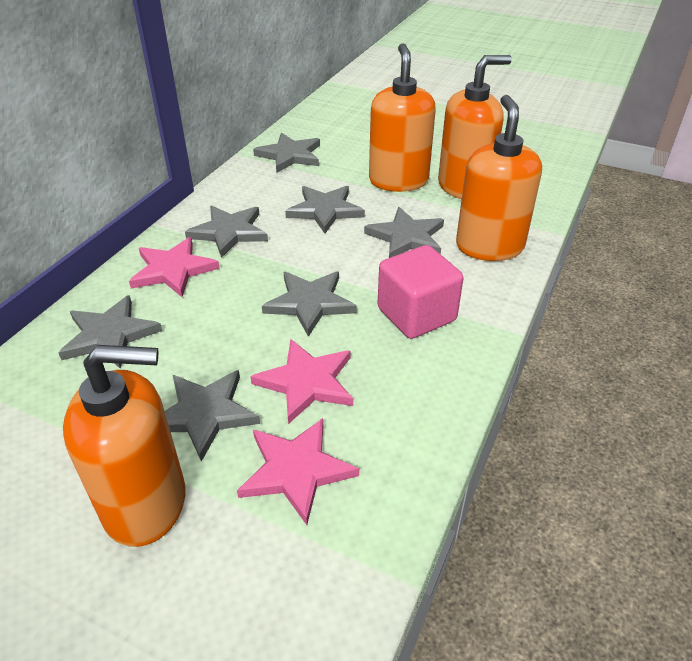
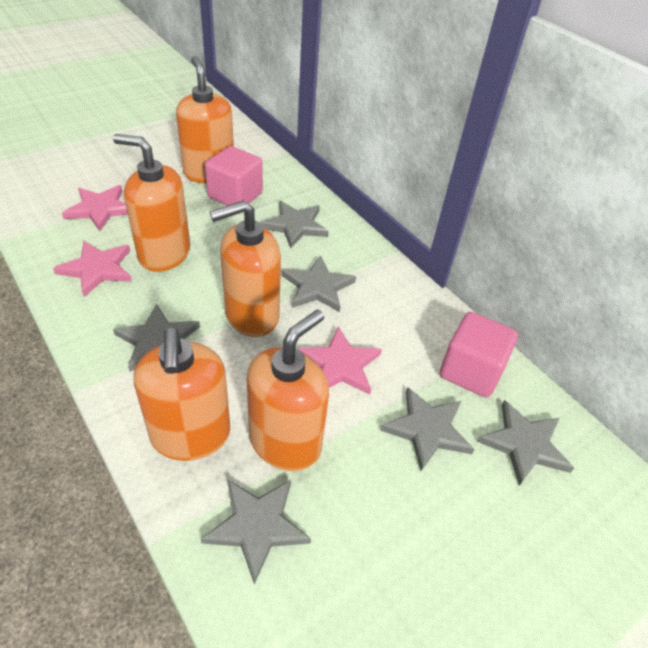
grey star: 7 -> 6
orange soap dispenser: 4 -> 5
pink cube: 1 -> 2

